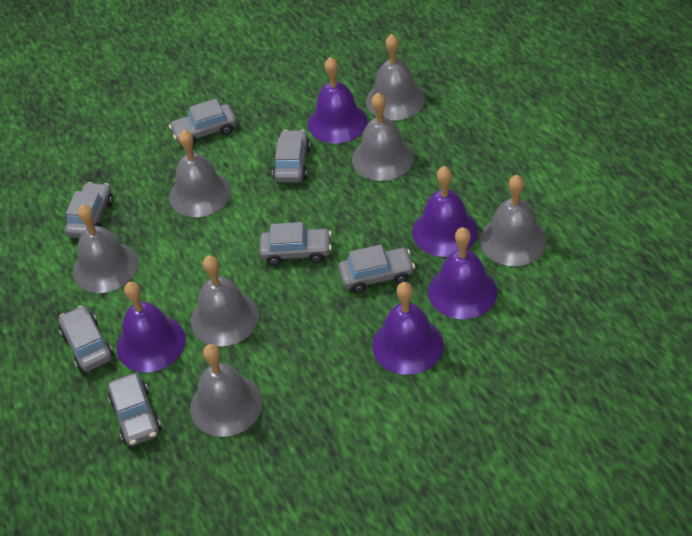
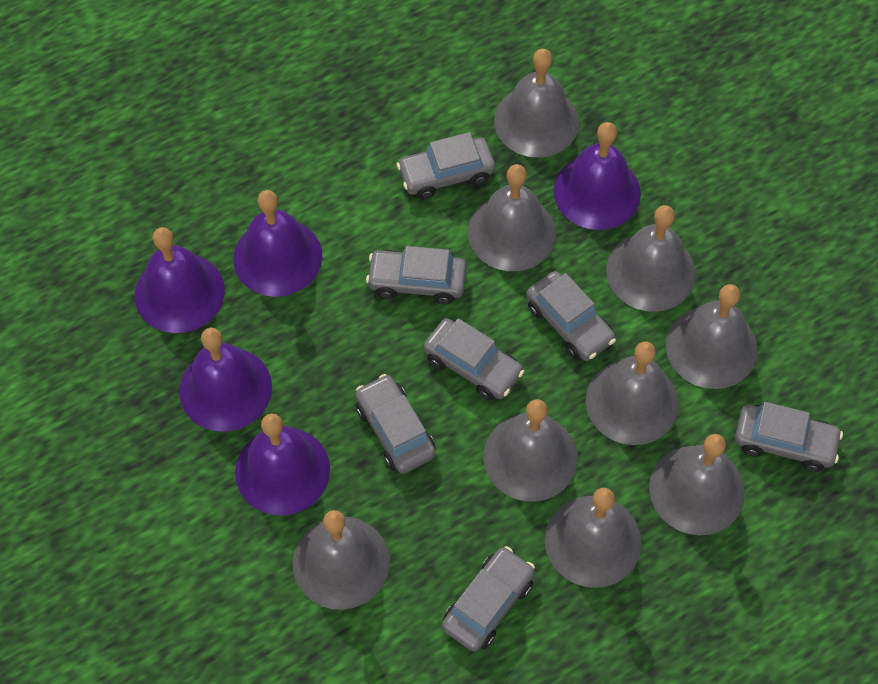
grey bell: 7 -> 9

